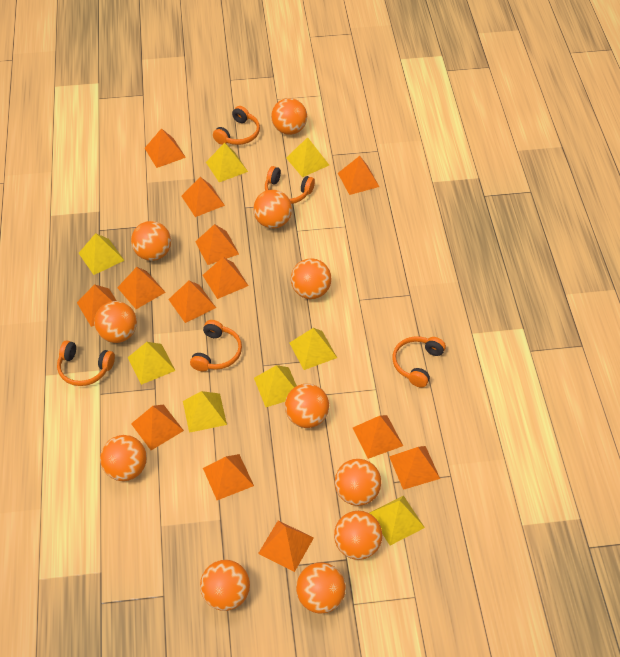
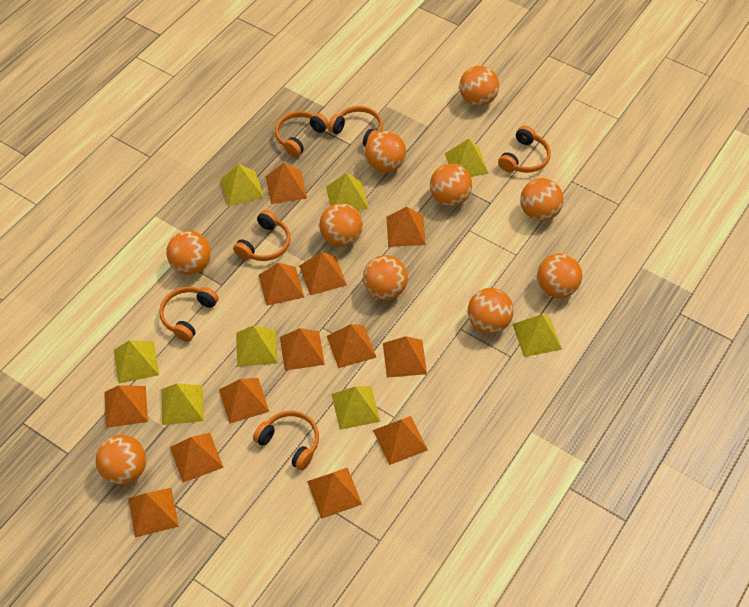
orange ball: 11 -> 10
orange headphones: 5 -> 6

